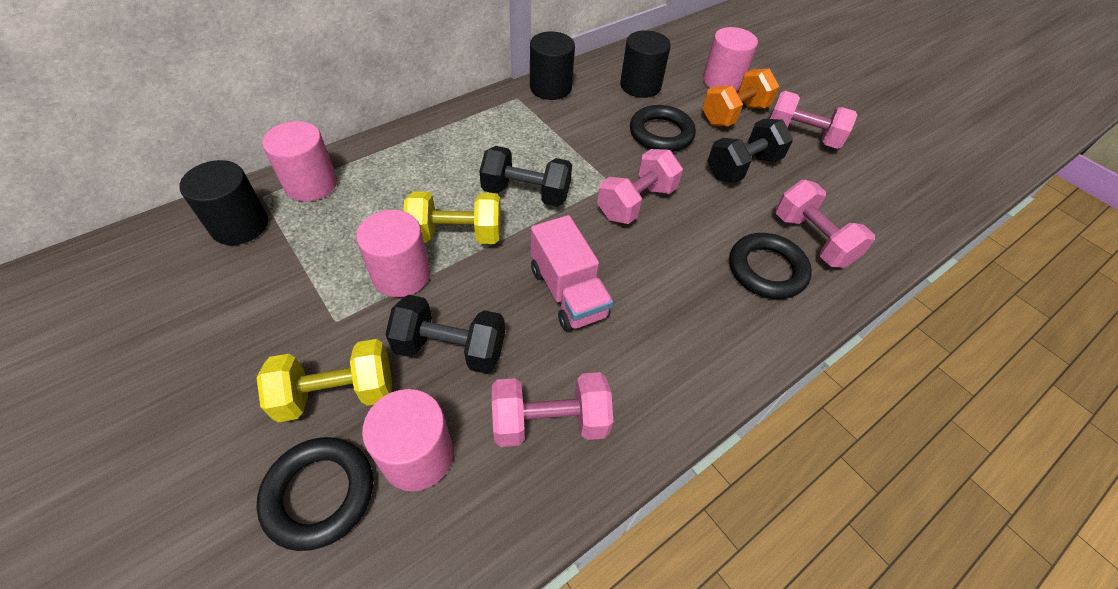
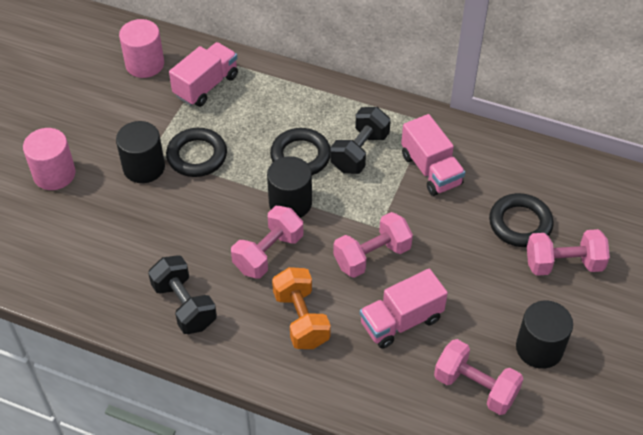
black dumbbell: 3 -> 2
pink cylinder: 4 -> 2
pink truck: 1 -> 3
yellow dumbbell: 2 -> 0

